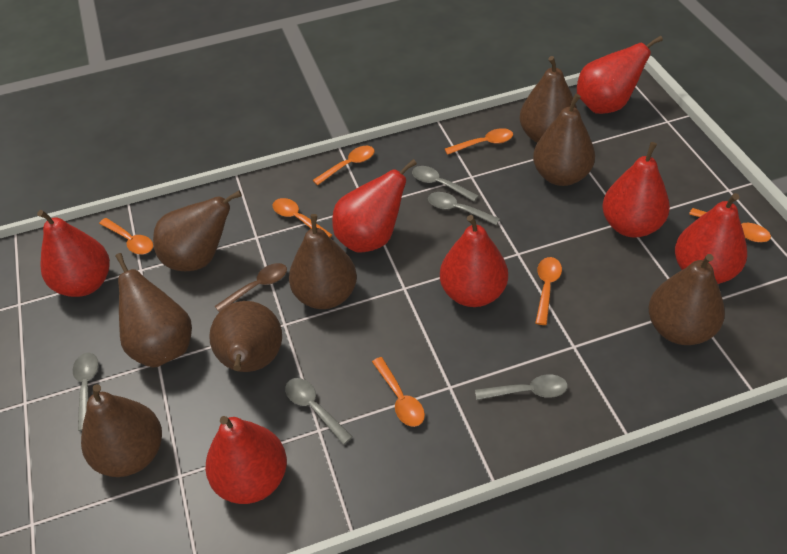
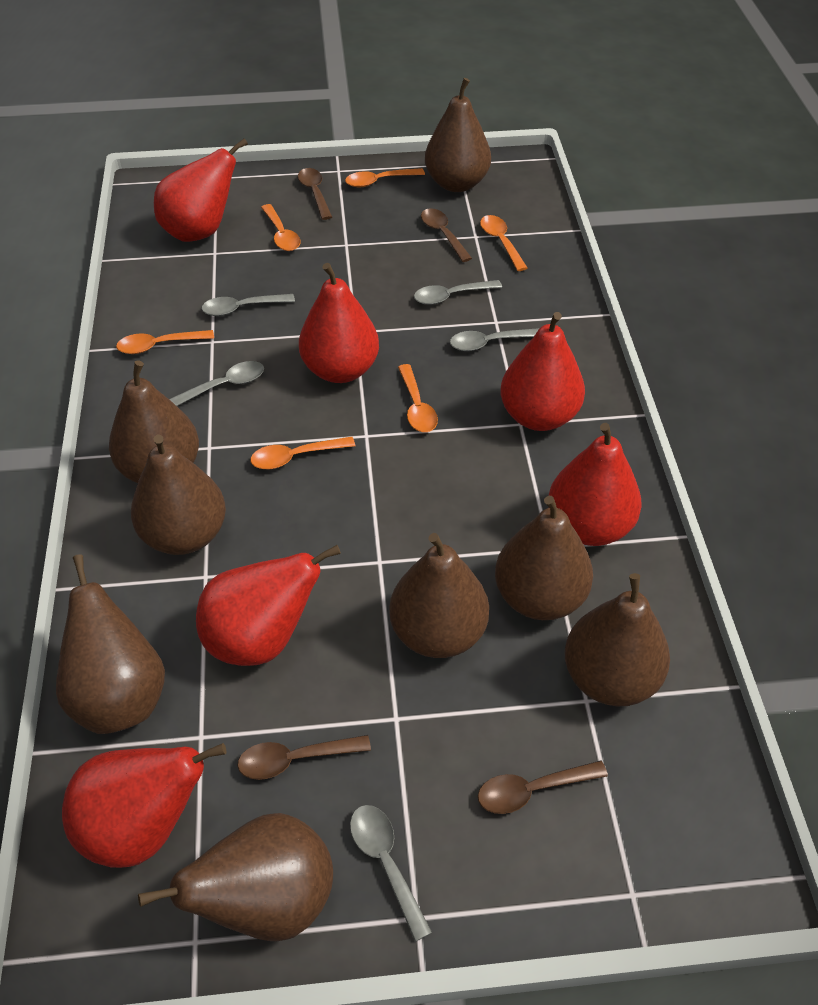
brown spoon: 1 -> 4
orange spoon: 7 -> 6
red pear: 7 -> 6

